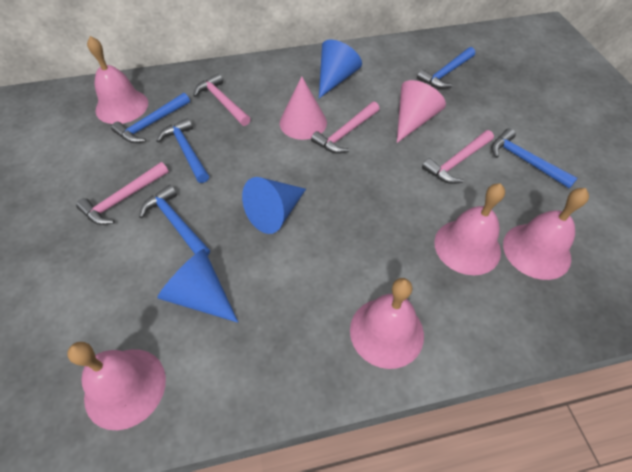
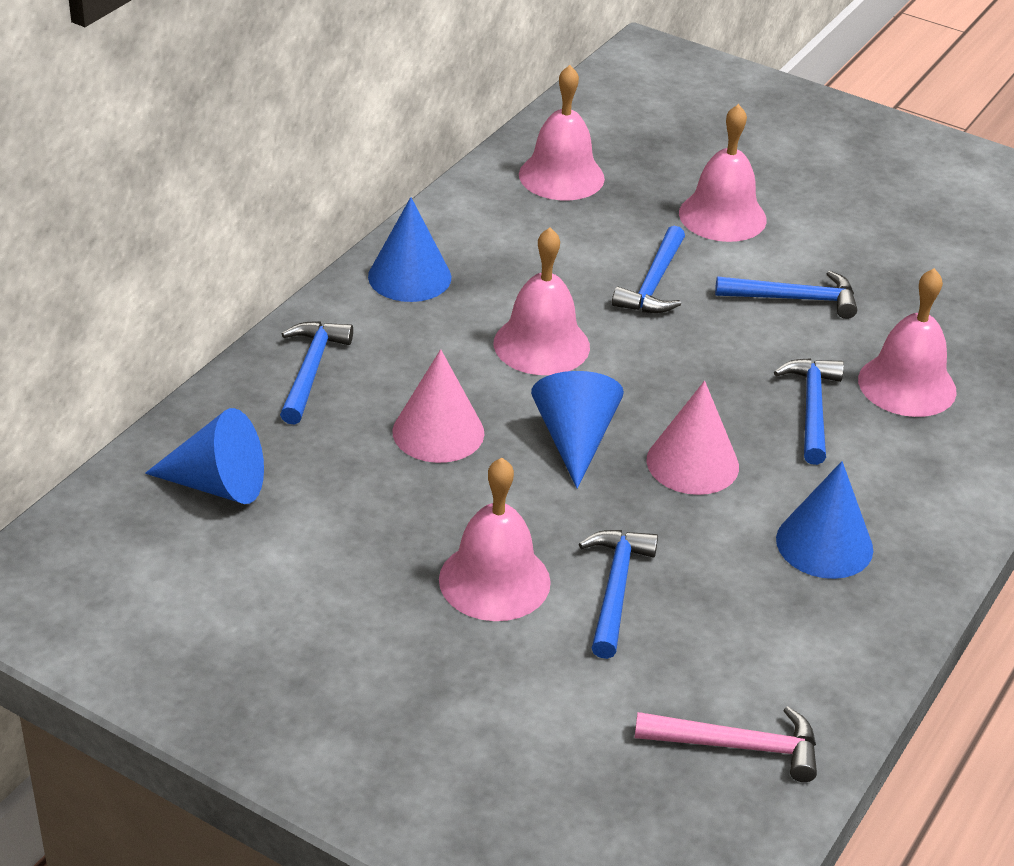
blue cone: 3 -> 4
pink hammer: 4 -> 1

